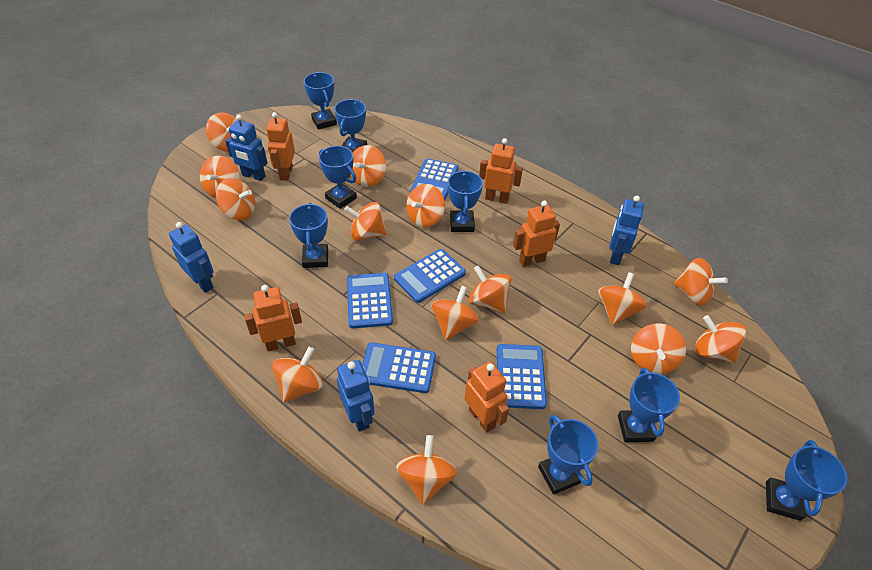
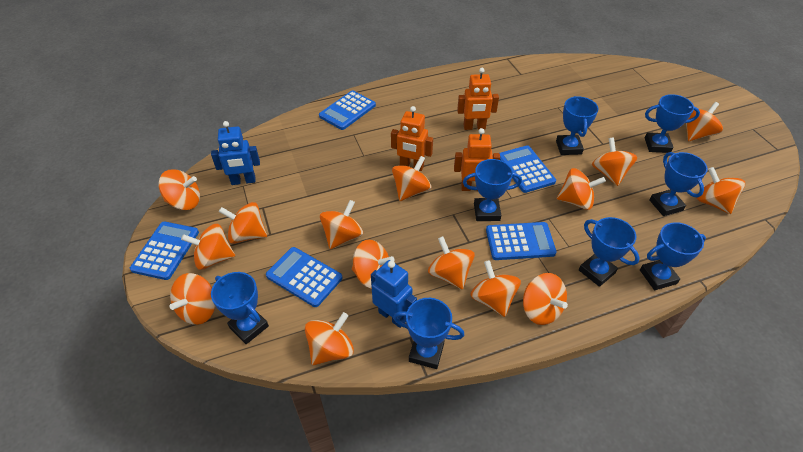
blue robot: 4 -> 2
orange robot: 5 -> 3
orange spinning top: 14 -> 15

